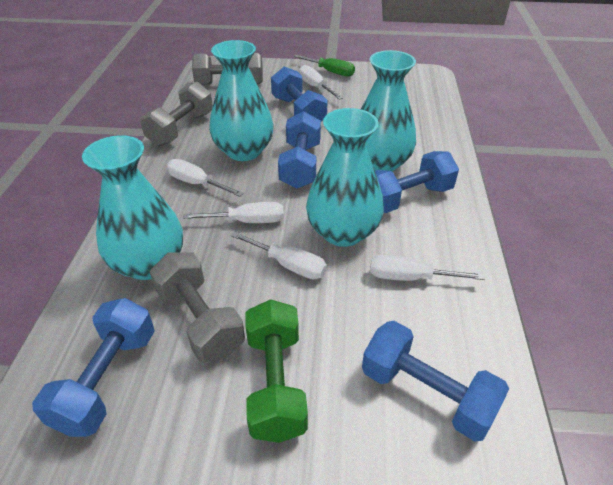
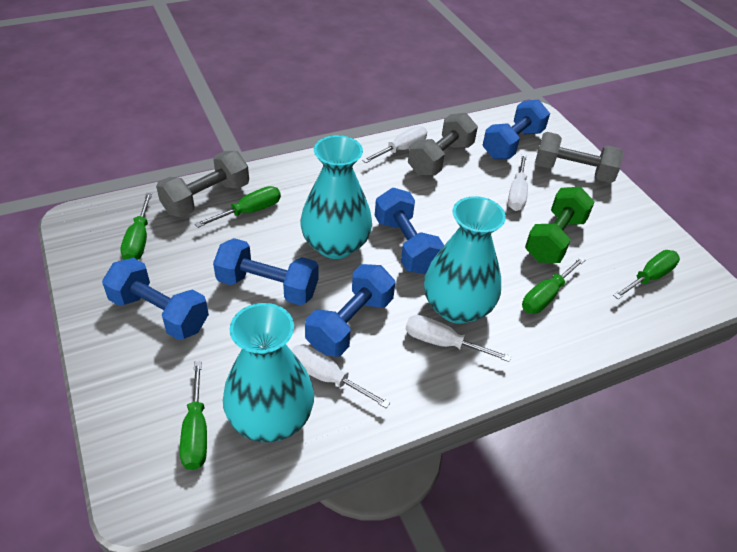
green screwdriver: 1 -> 5
turquoise vase: 4 -> 3
white screwdriver: 5 -> 4

